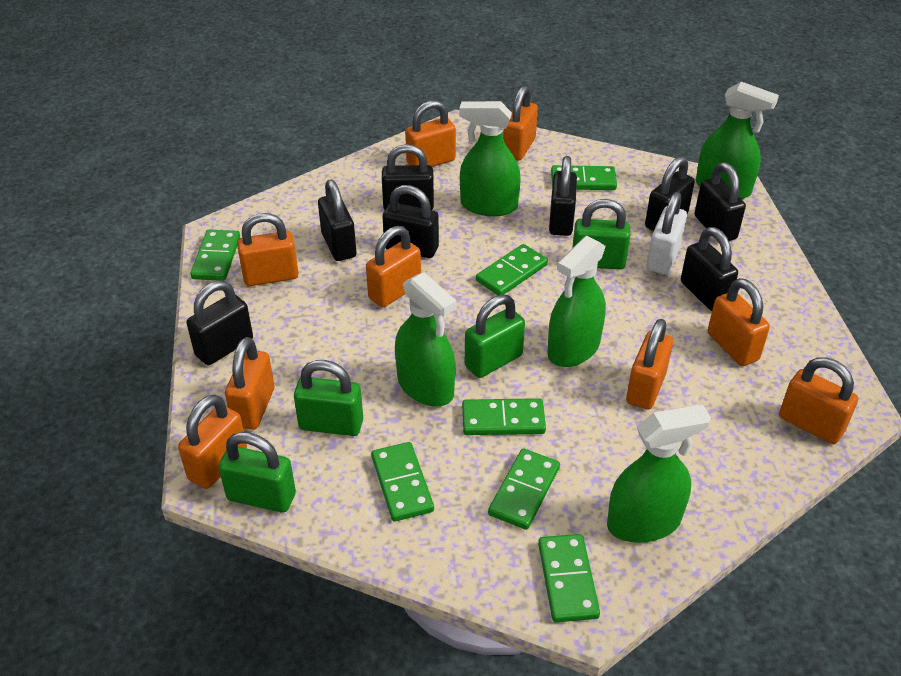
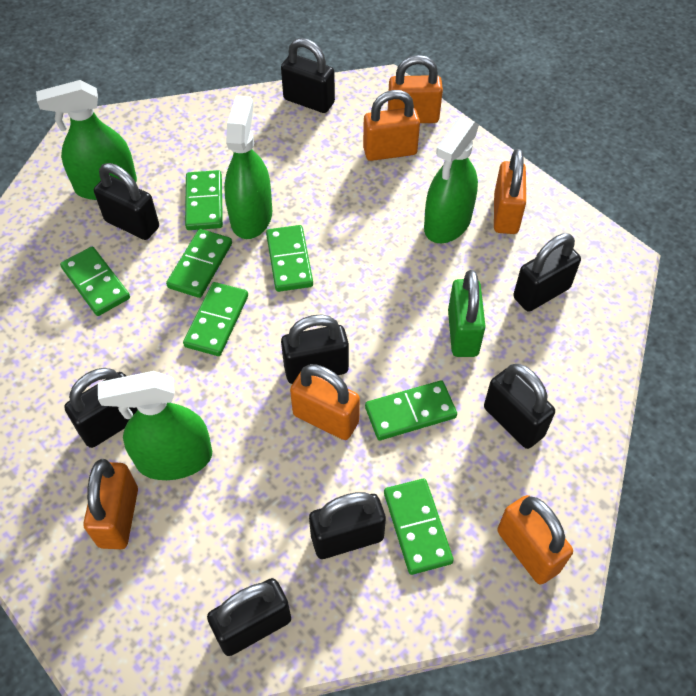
green padlock: 4 -> 1
green spray bottle: 5 -> 4
orange padlock: 9 -> 6
white padlock: 1 -> 0

